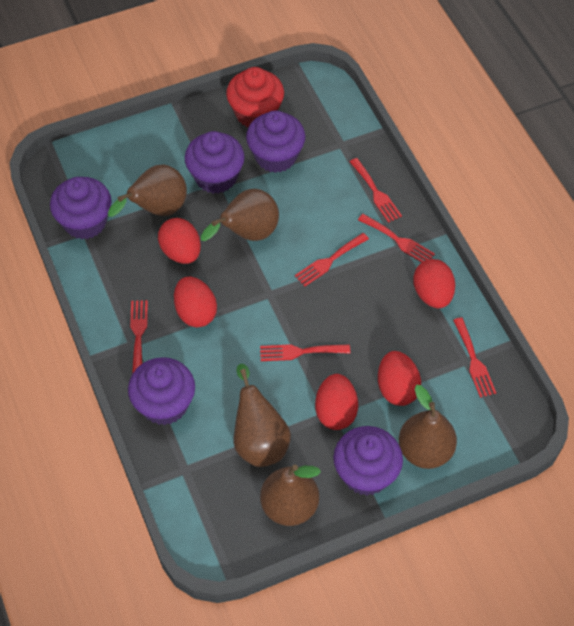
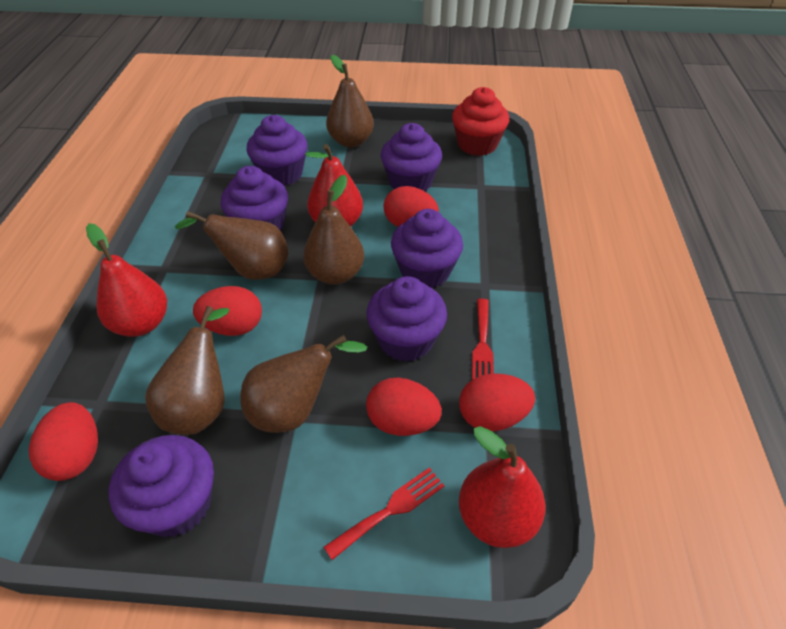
purple cupcake: 5 -> 6
red fork: 6 -> 2
red pear: 0 -> 3

